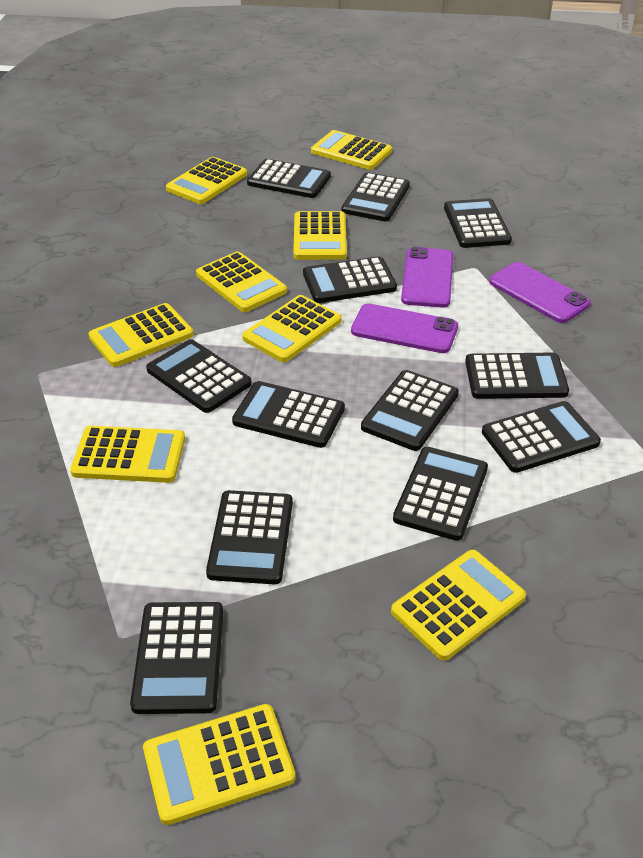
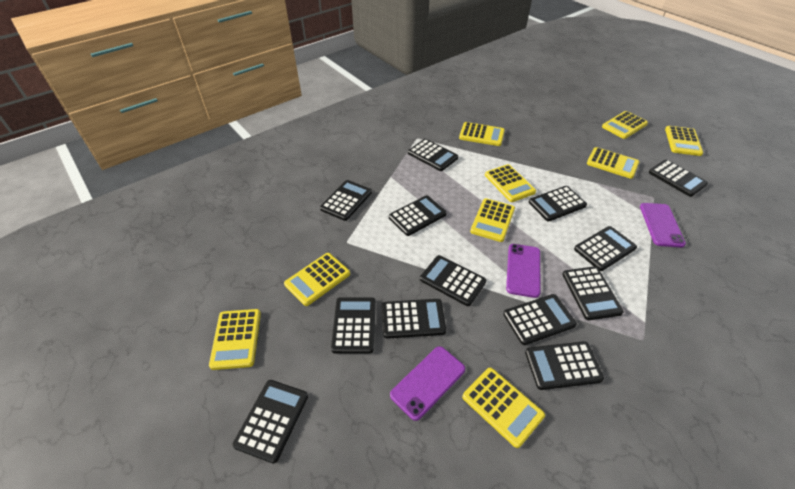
black calculator: 12 -> 13

